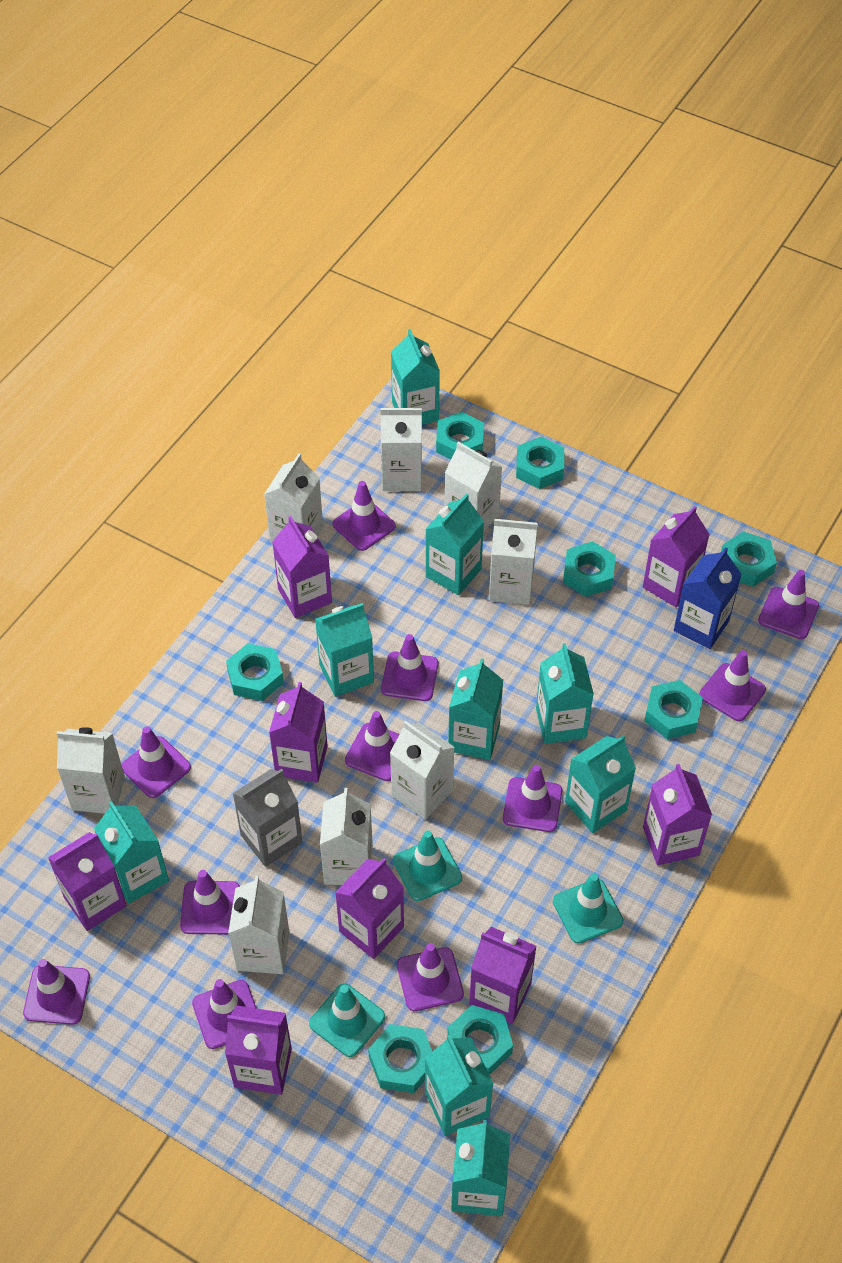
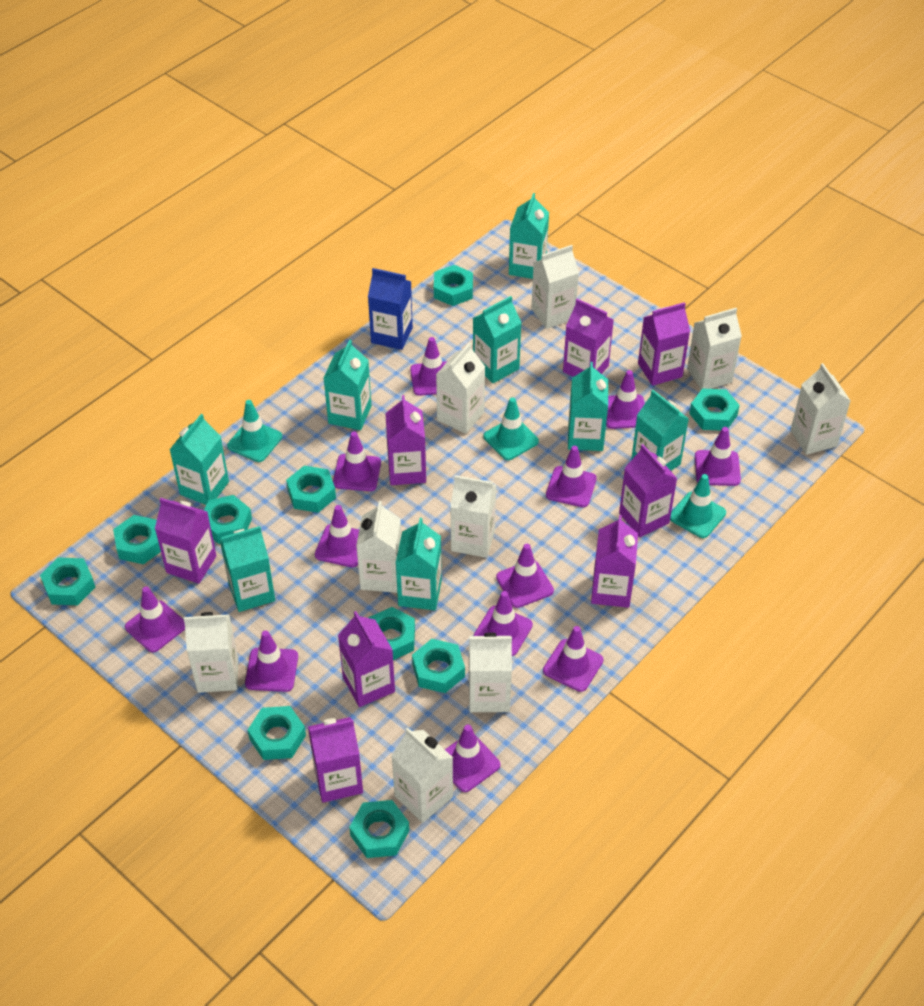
grey carton: 1 -> 0
purple traffic cone: 11 -> 12
turquoise carton: 9 -> 8
turquoise nut: 8 -> 10
white carton: 8 -> 9

